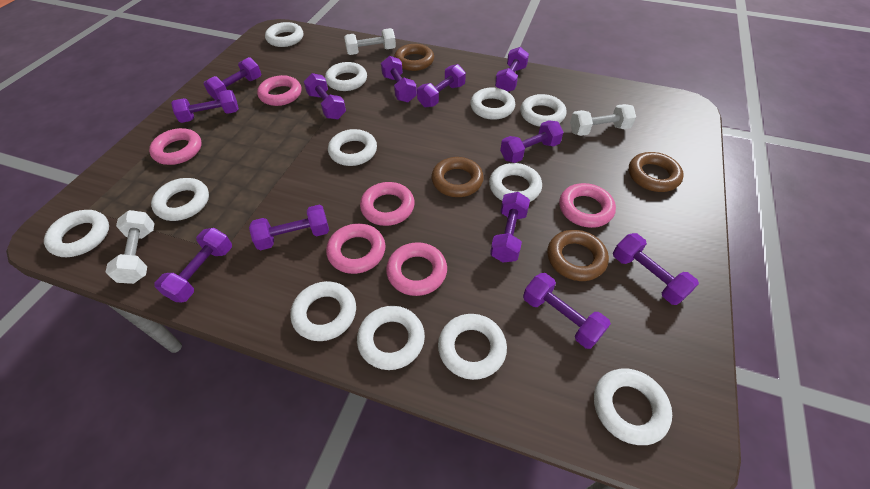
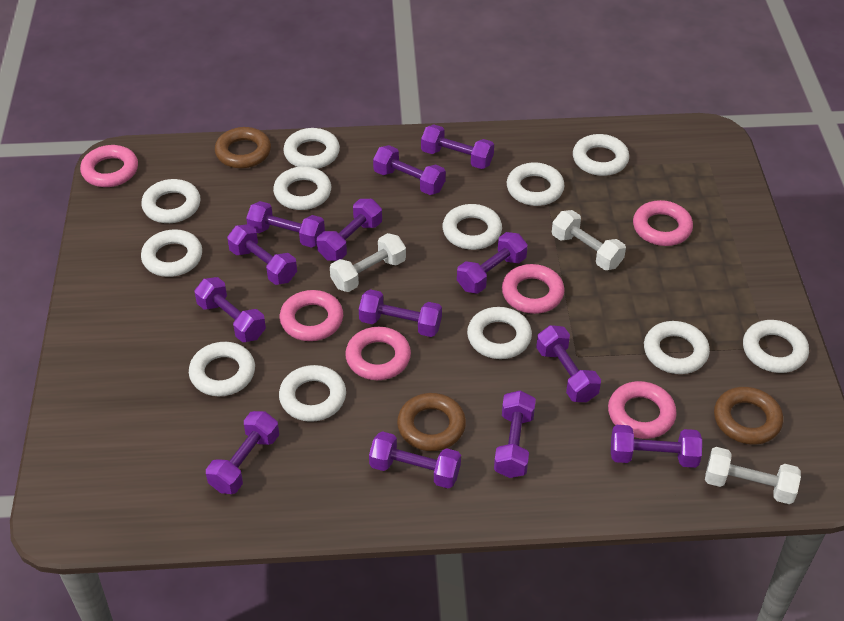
brown ring: 4 -> 3
purple dumbbell: 12 -> 13

